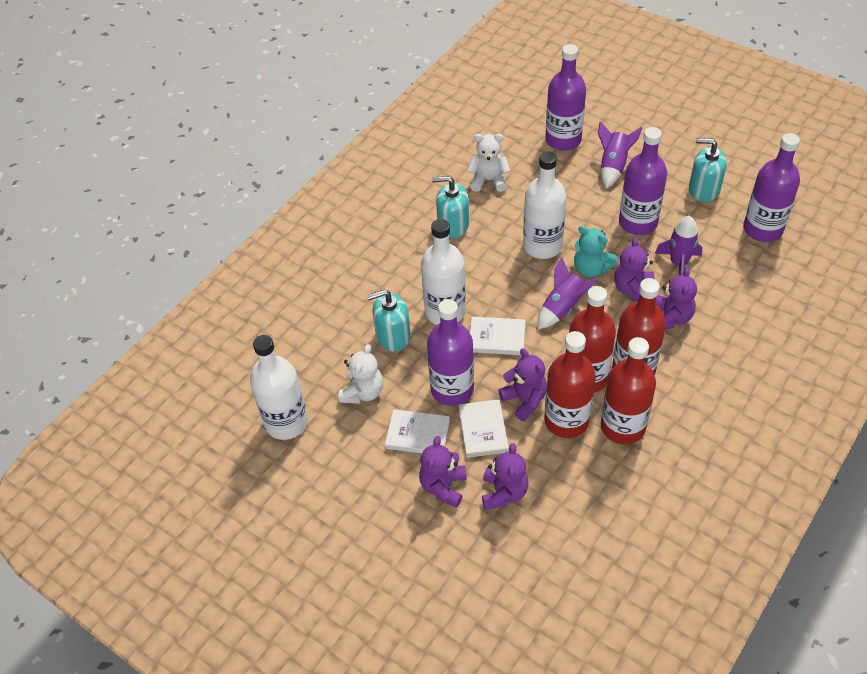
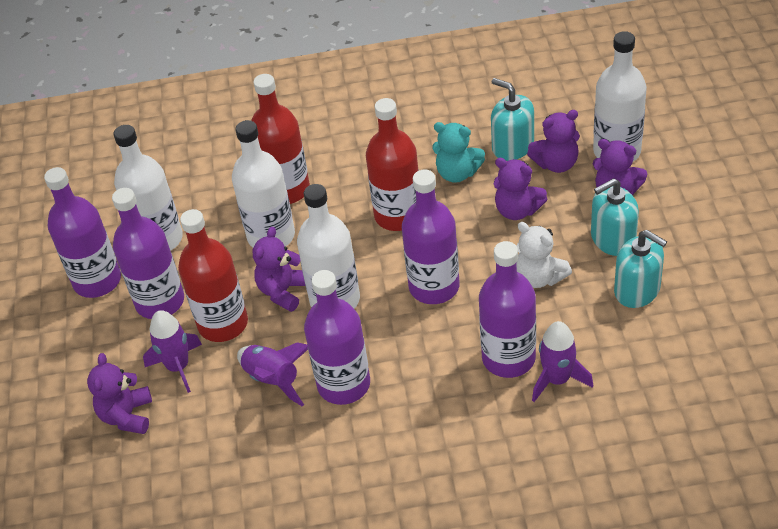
purple bottle: 4 -> 5
red bottle: 4 -> 3
white book: 3 -> 0
white bottle: 3 -> 4
white teddy bear: 2 -> 1

